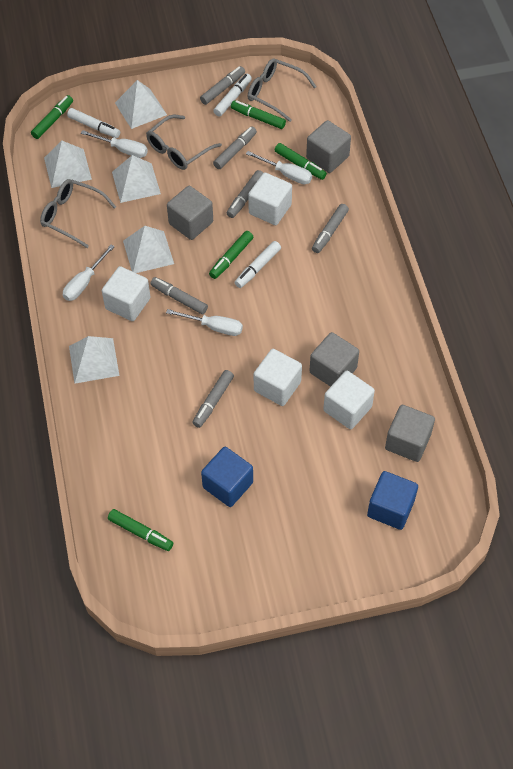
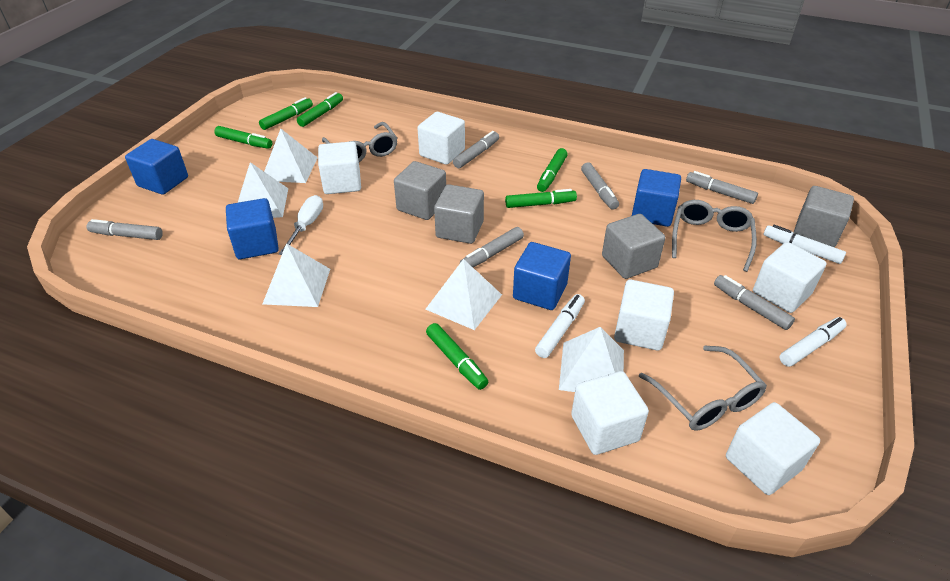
blue cube: 2 -> 4
green marker: 5 -> 6
white cube: 4 -> 6
white screwdriver: 4 -> 1

